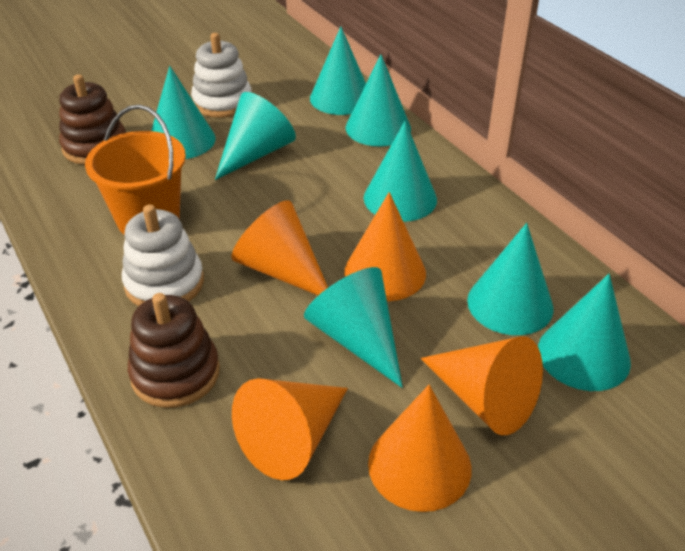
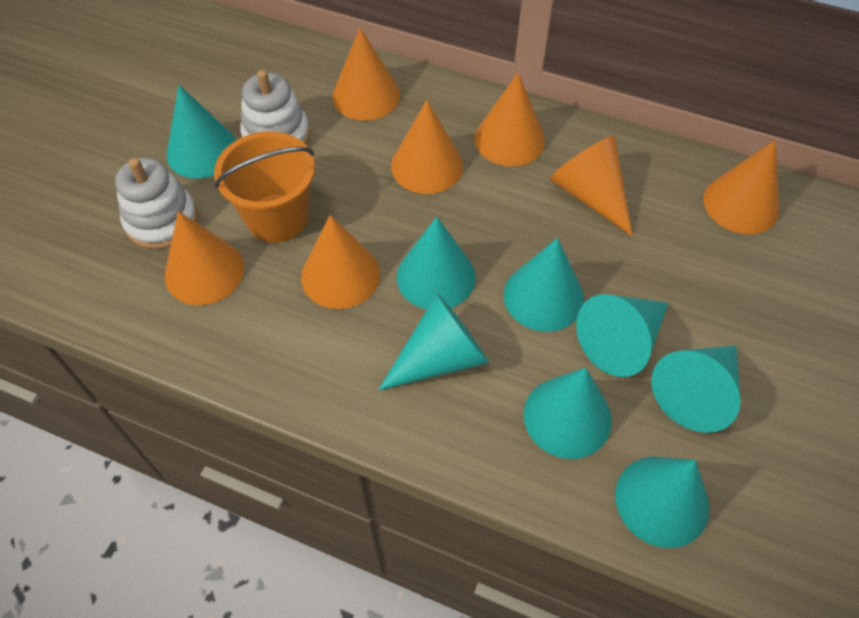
brown stacking toy: 2 -> 0
orange cone: 5 -> 7

